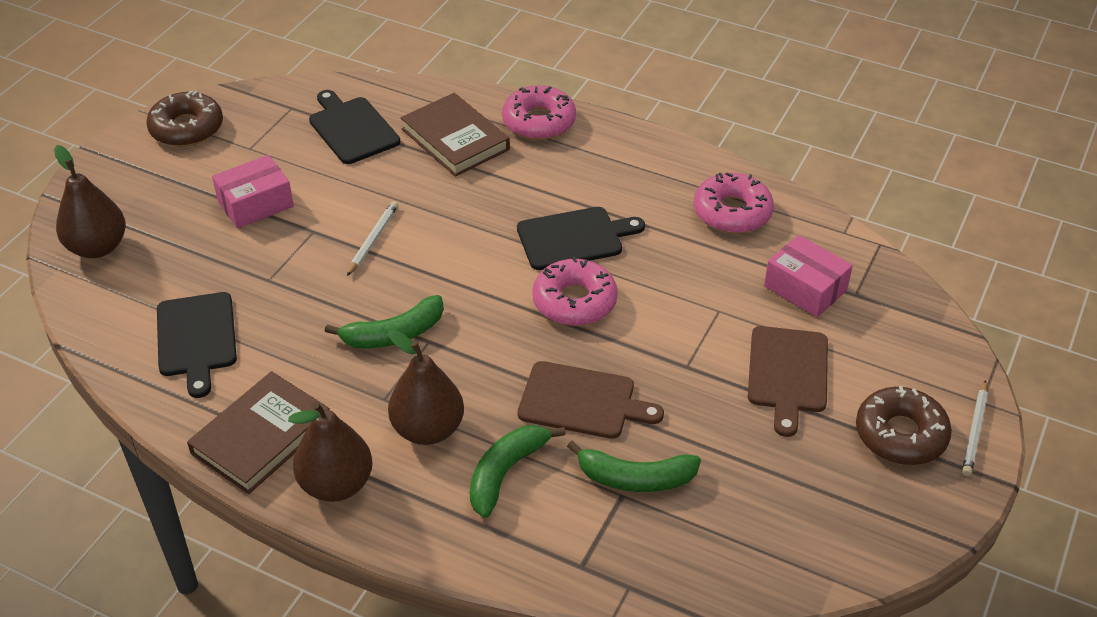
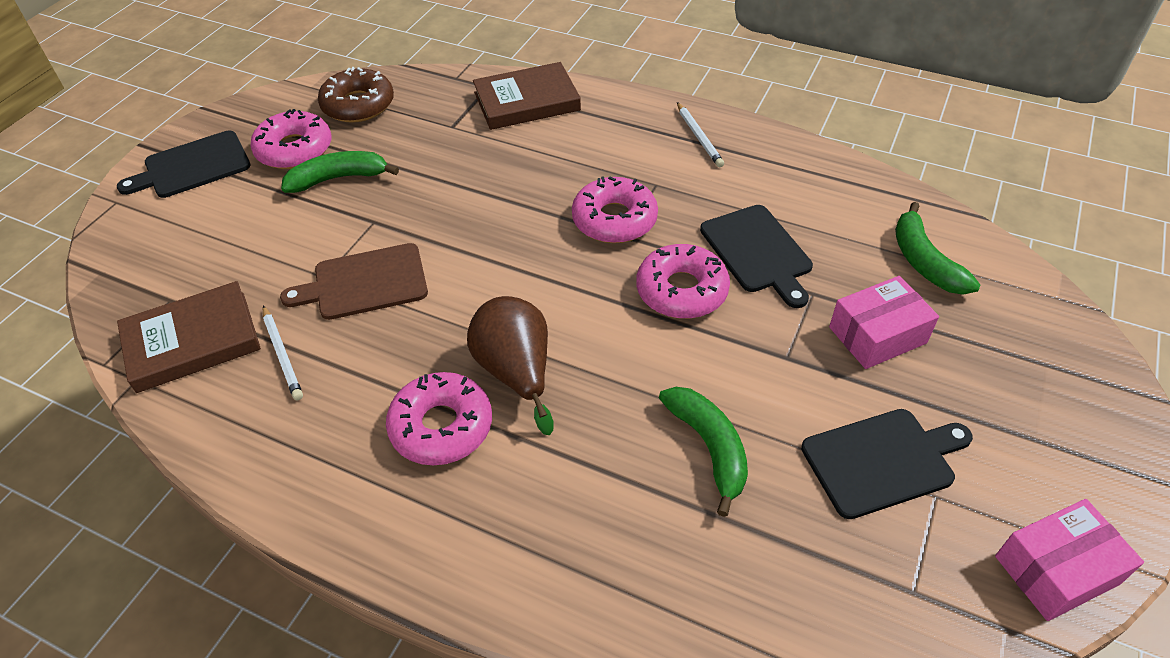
brown cutting board: 2 -> 1
brown donut: 2 -> 1
brown pear: 3 -> 1
pink donut: 3 -> 4

